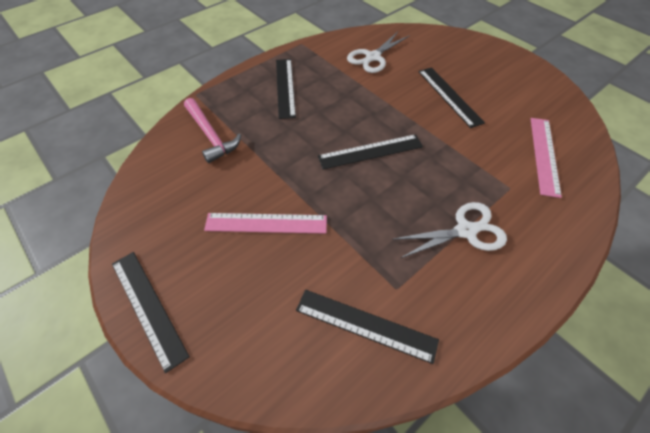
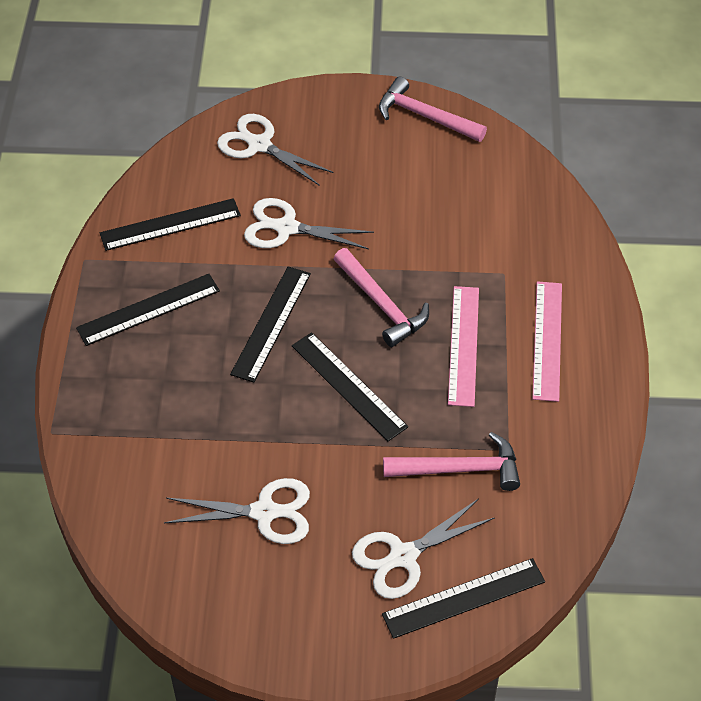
pink hammer: 1 -> 3
white scissors: 2 -> 4

